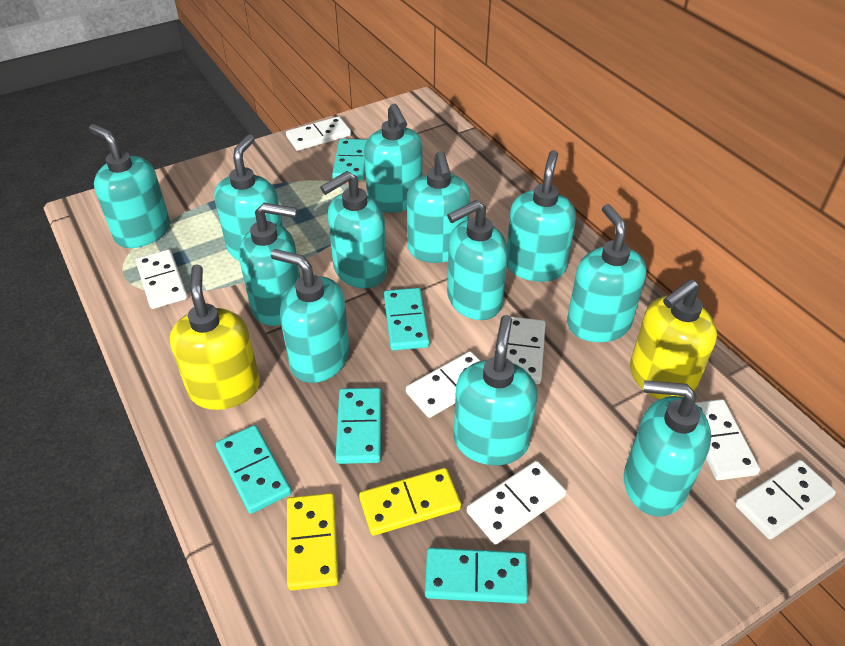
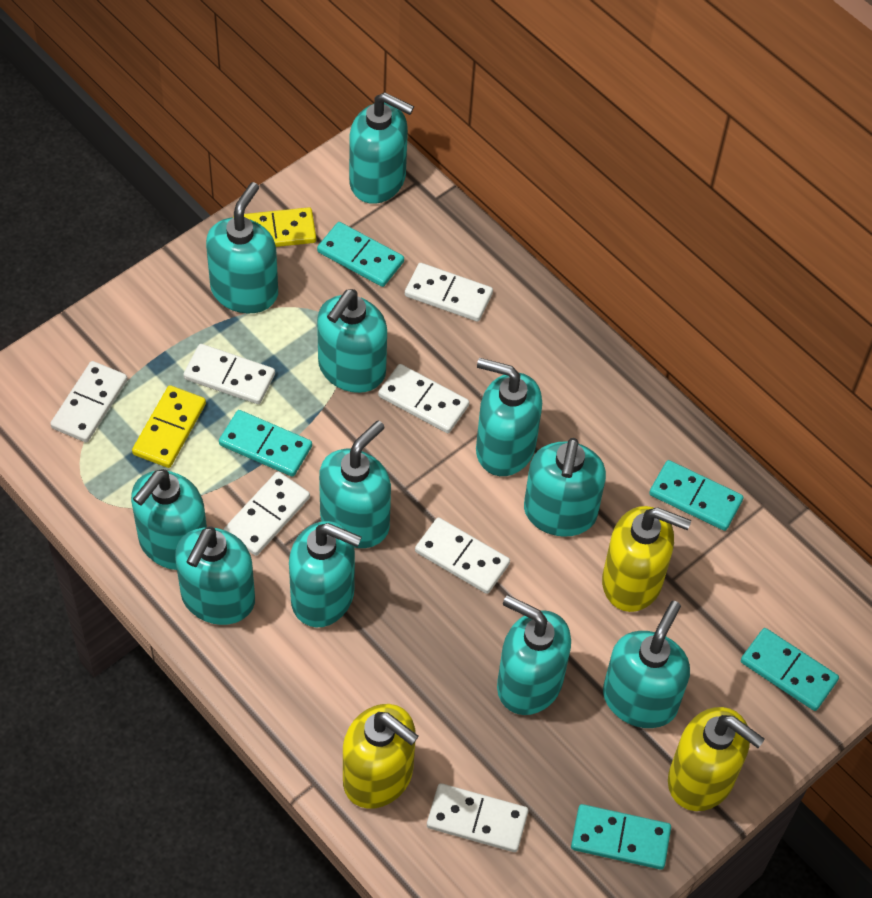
turquoise soap dispenser: 12 -> 11
yellow soap dispenser: 2 -> 3

